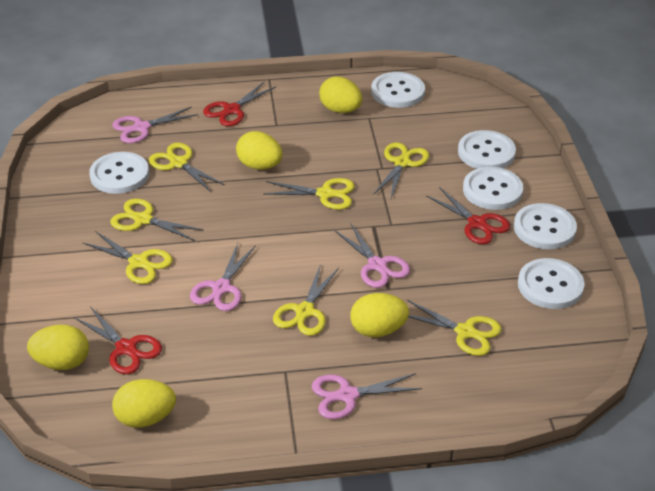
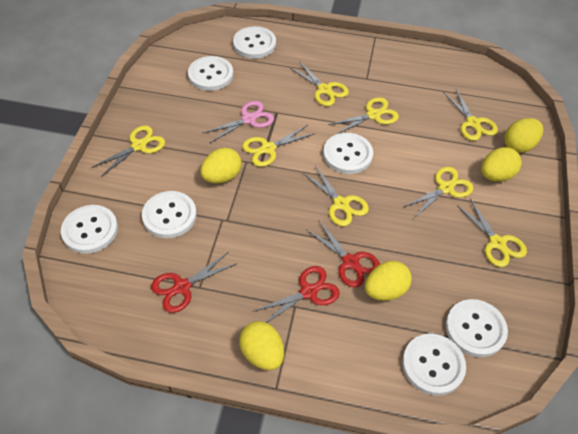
pink scissors: 4 -> 1
white button: 6 -> 7
yellow scissors: 7 -> 8

